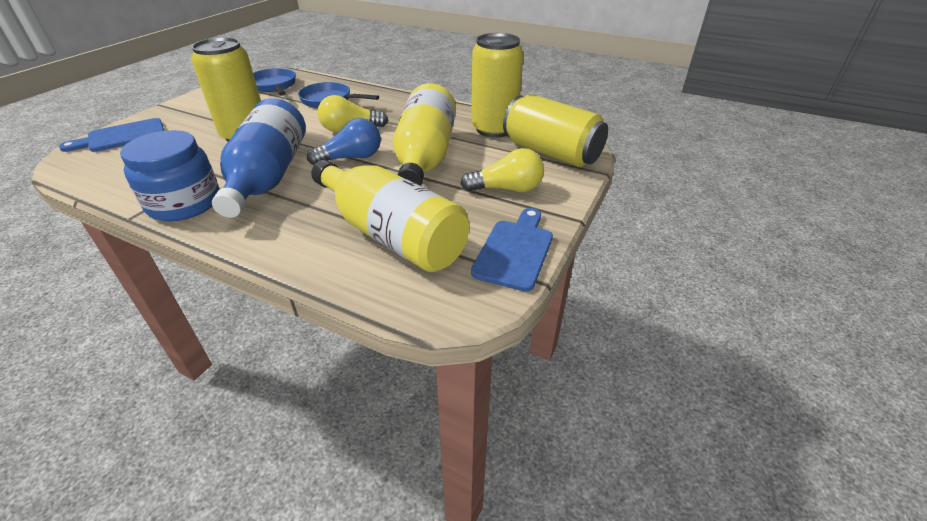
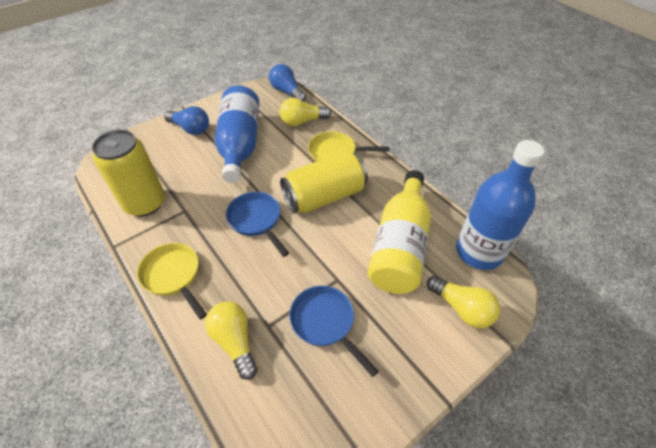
blue bottle: 1 -> 2
blue cutting board: 2 -> 0
blue jar: 1 -> 0
blue light bulb: 1 -> 2
yellow bottle: 2 -> 1
yellow can: 3 -> 2
yellow light bulb: 2 -> 3
yellow pan: 0 -> 2

